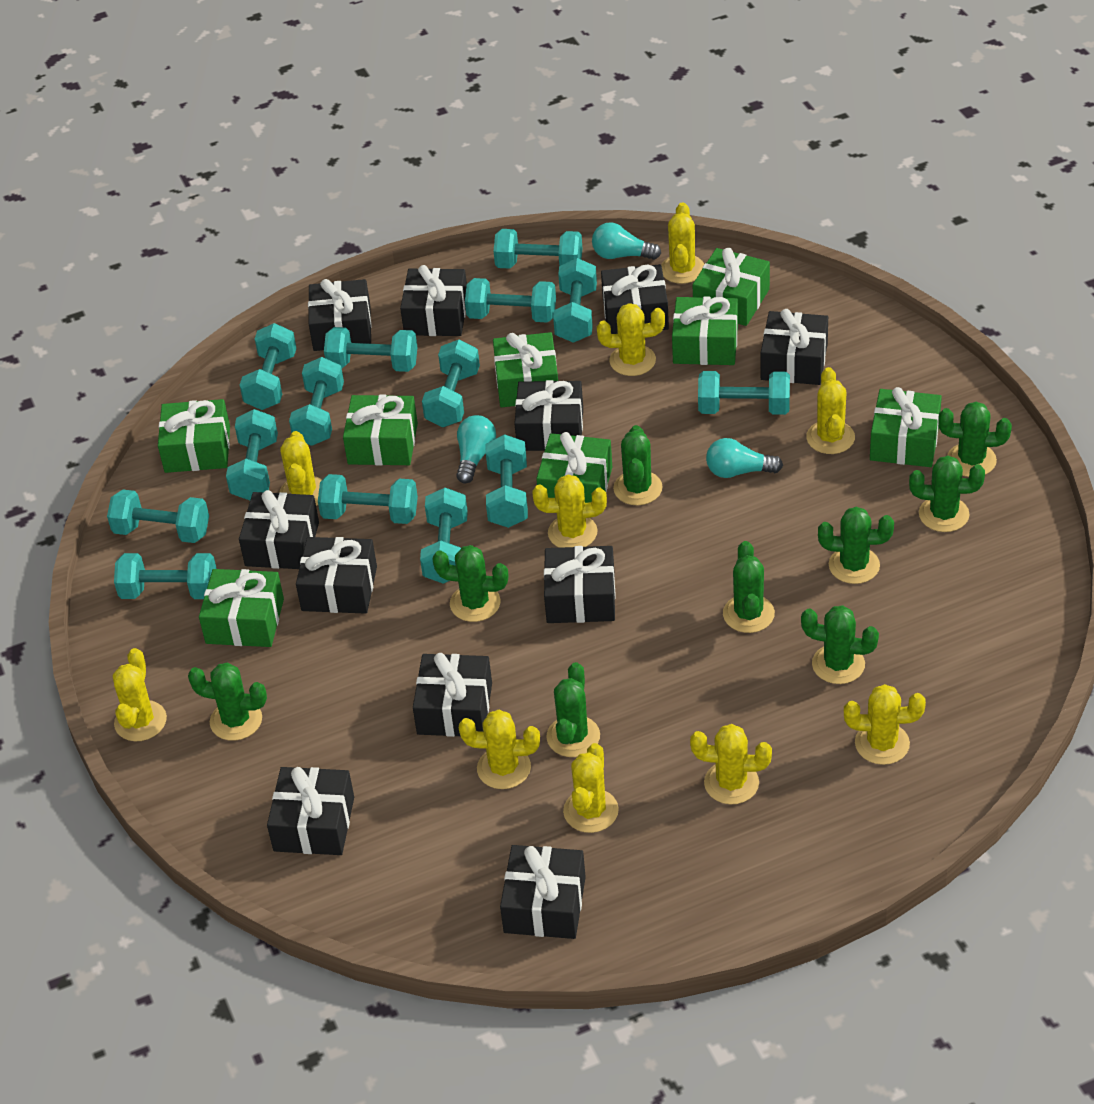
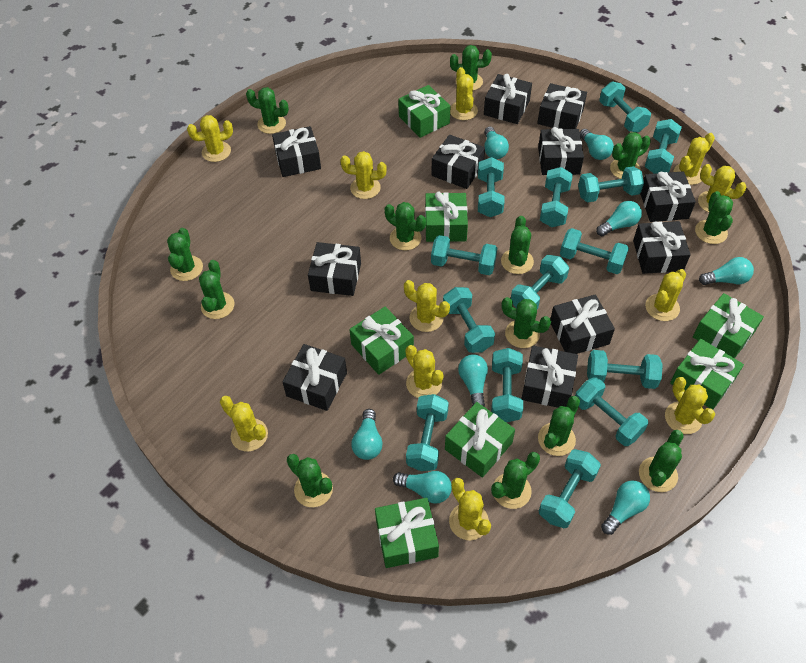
green cactus: 9 -> 13
green gift: 8 -> 7
turquoise light bulb: 3 -> 8
yellow cactus: 10 -> 11

